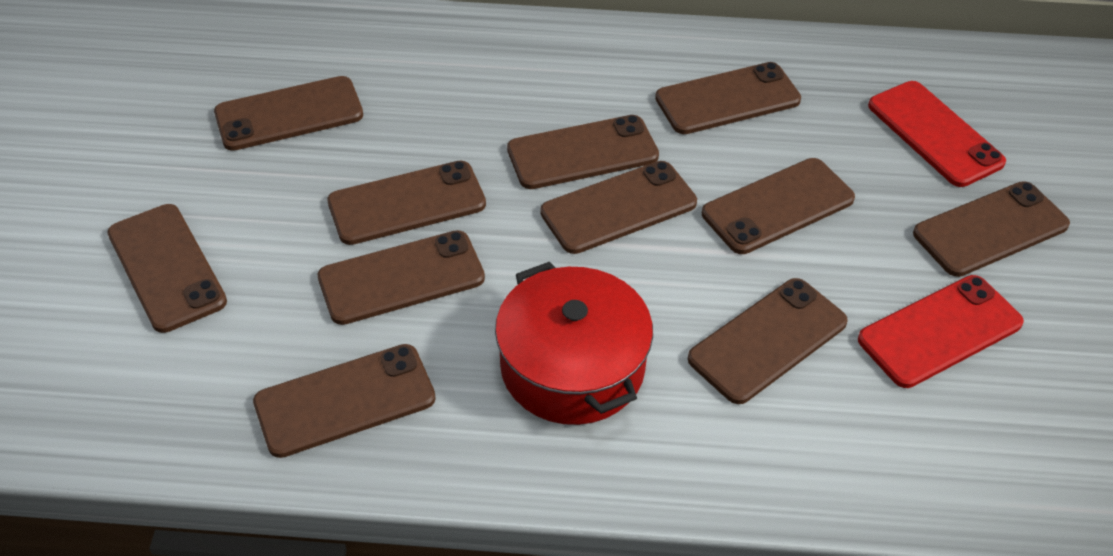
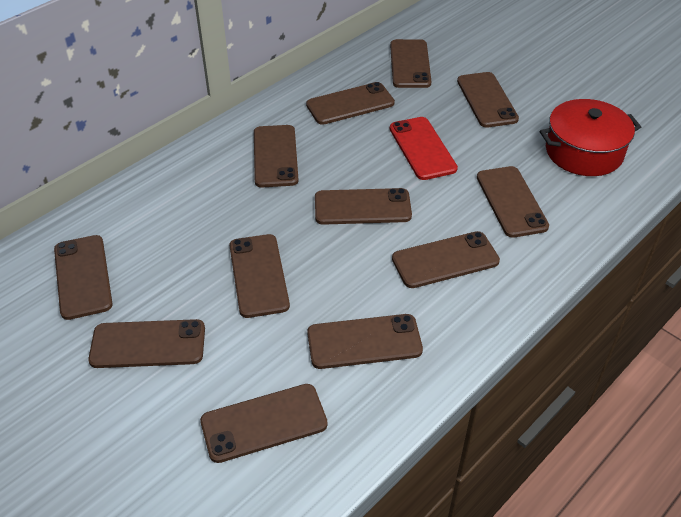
brown phone: 11 -> 12
red phone: 2 -> 1

